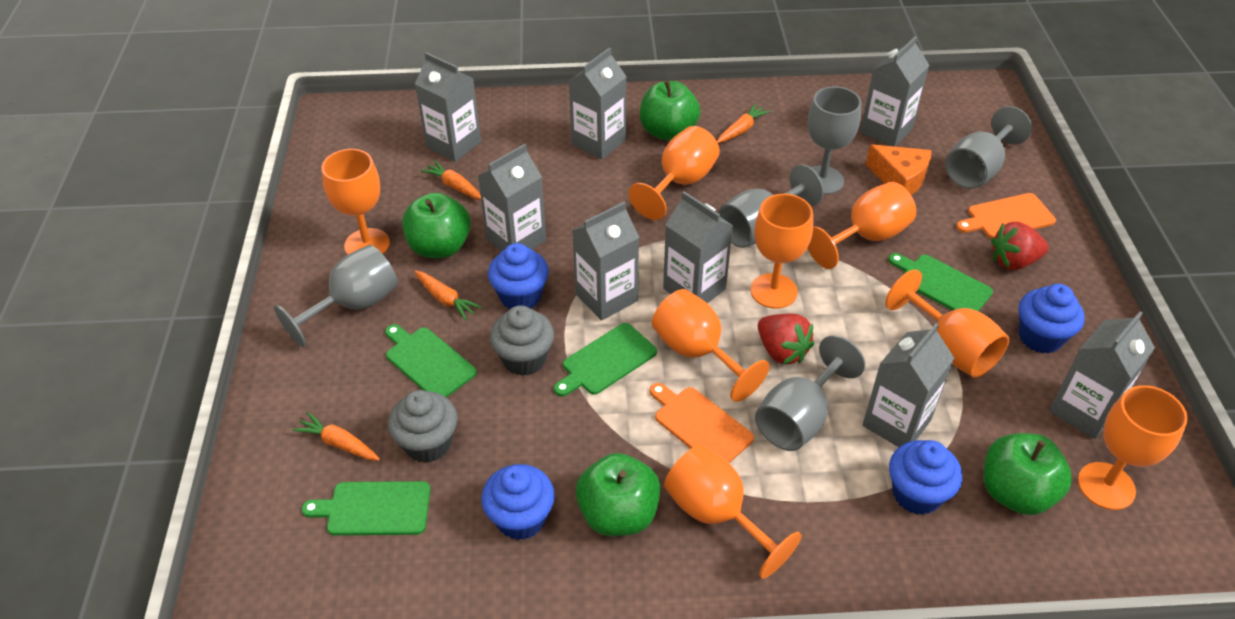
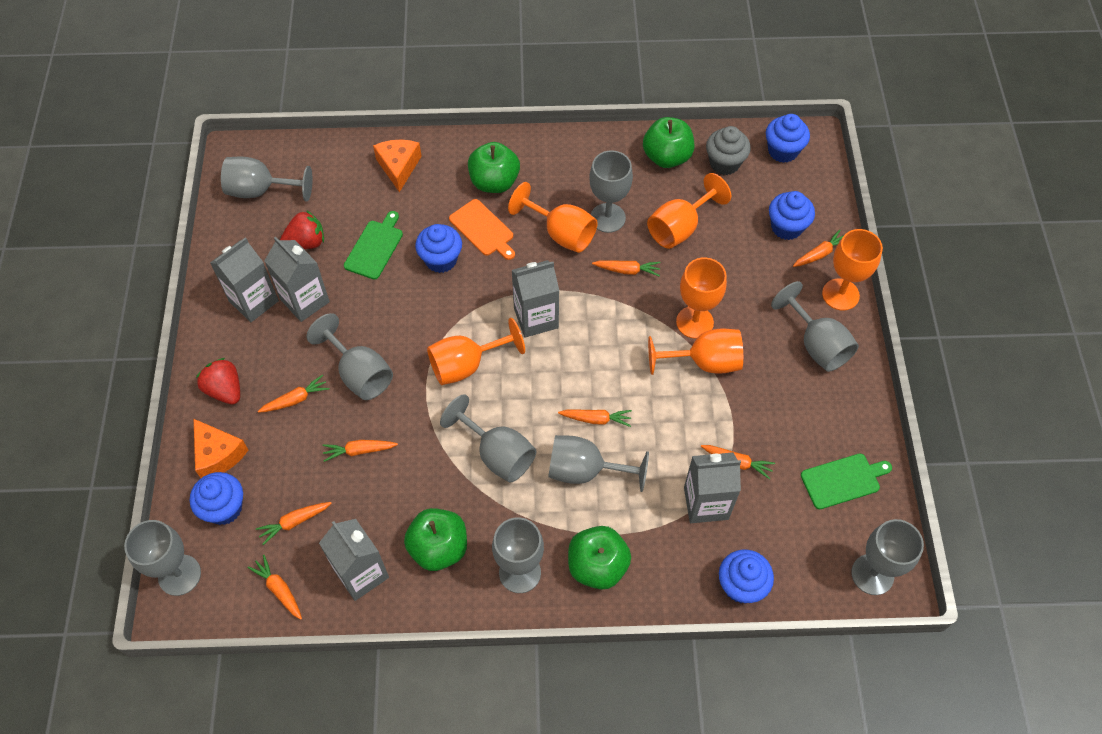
blue cupcake: 4 -> 5
green cutting board: 4 -> 2
grey carton: 8 -> 5
grey cupcake: 2 -> 1
grey goblet: 5 -> 9
orange carrot: 4 -> 8
orange cheese: 1 -> 2
orange cutting board: 2 -> 1
orange goblet: 8 -> 6

